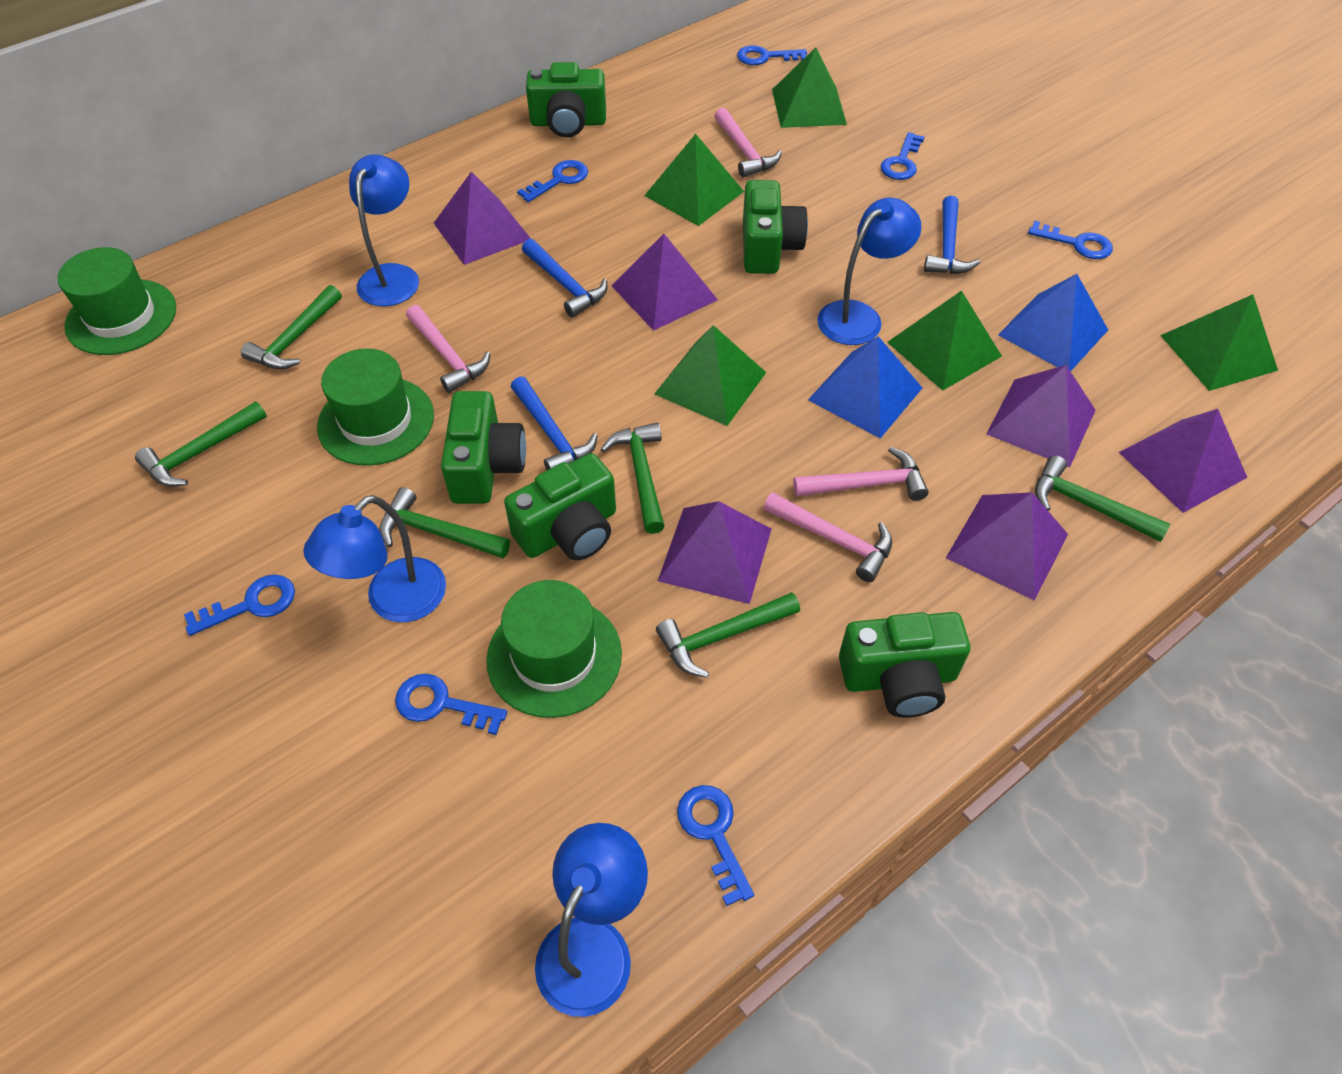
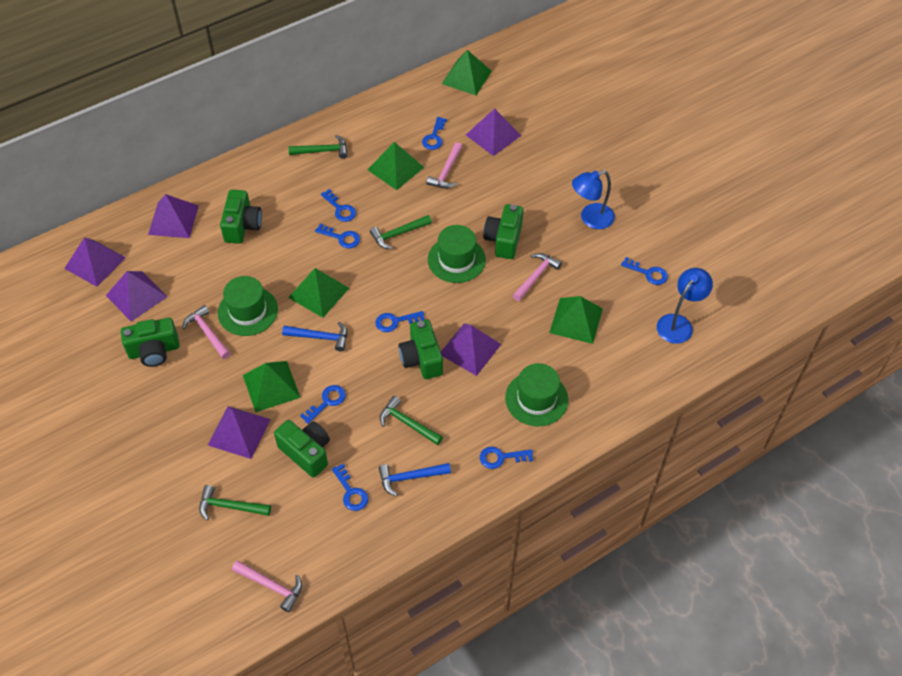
blue hammer: 3 -> 2
blue key: 7 -> 8
blue lamp: 4 -> 2
blue pyramid: 2 -> 0
green hammer: 6 -> 4

